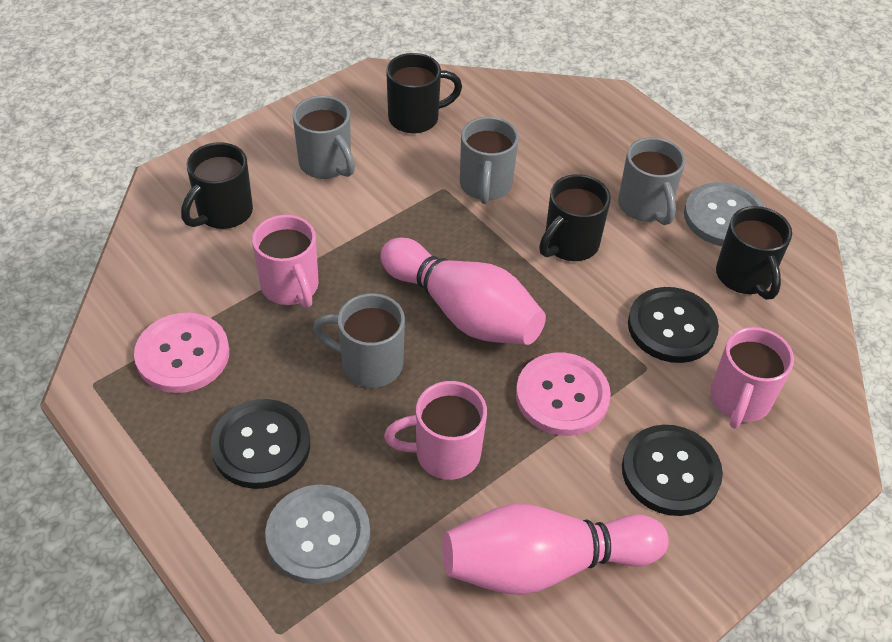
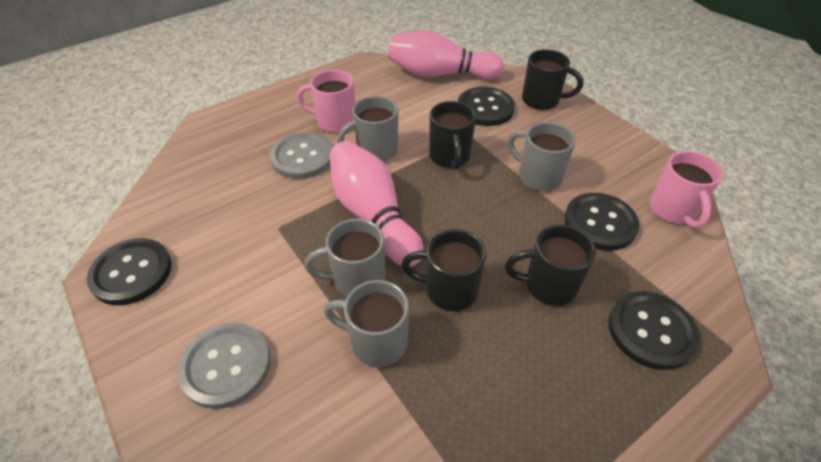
black button: 3 -> 4
pink button: 2 -> 0
pink mug: 3 -> 2

